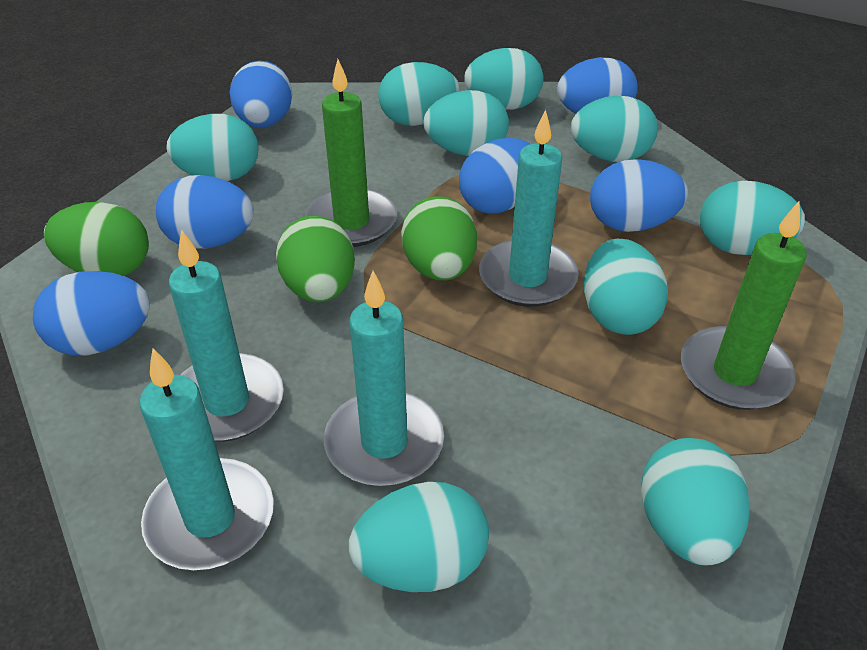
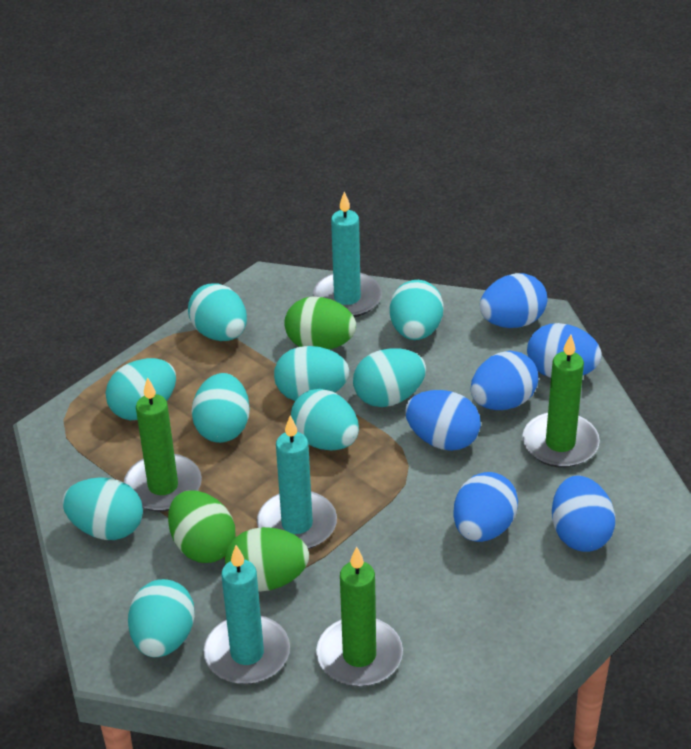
green candle: 2 -> 3
turquoise candle: 4 -> 3

